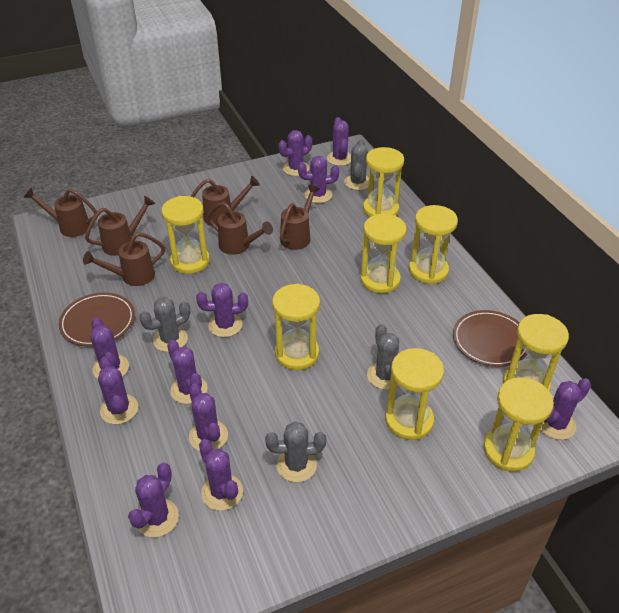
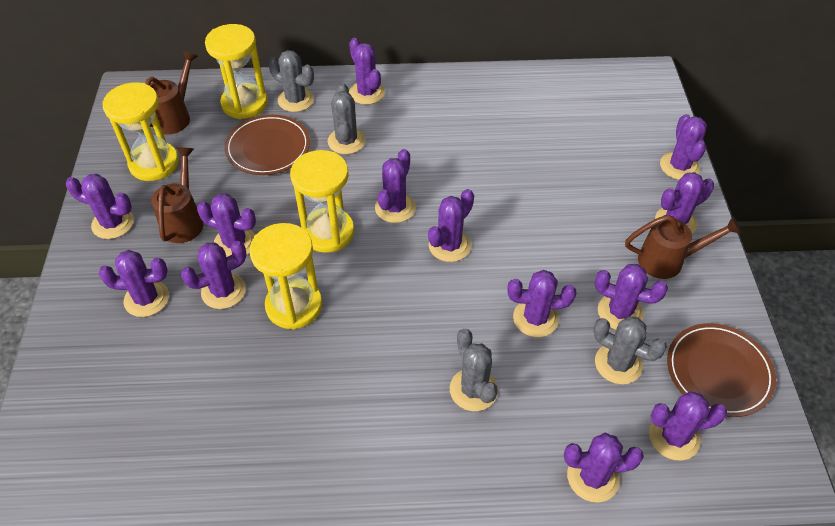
brown watering can: 6 -> 3
purple cactus: 11 -> 13
yellow hourglass: 8 -> 4

